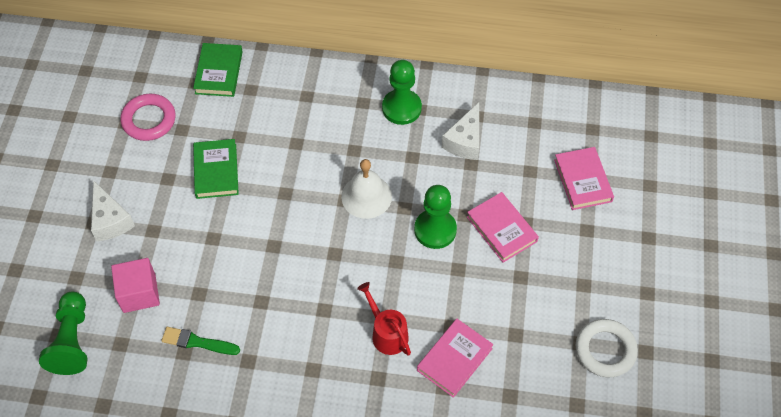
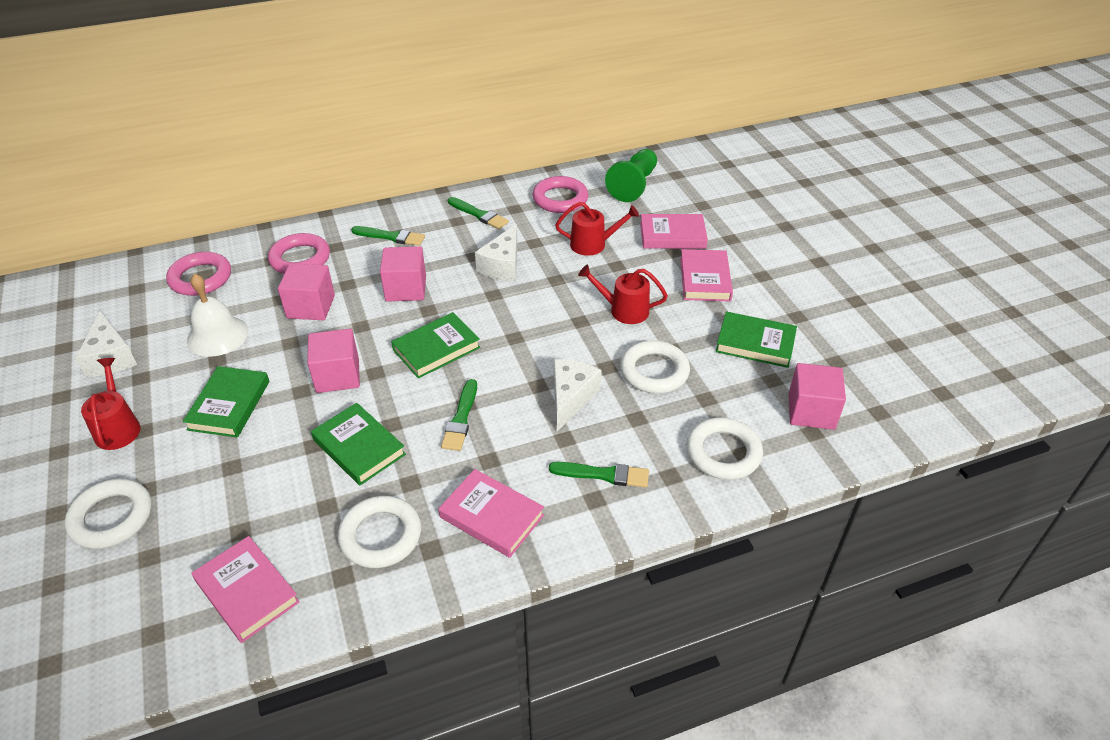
green book: 2 -> 4
green brush: 1 -> 4
green pawn: 3 -> 1
pink book: 3 -> 4
pink cube: 1 -> 4
pink ring: 1 -> 3
red watering can: 1 -> 3
white cheese: 2 -> 3
white ring: 1 -> 4

